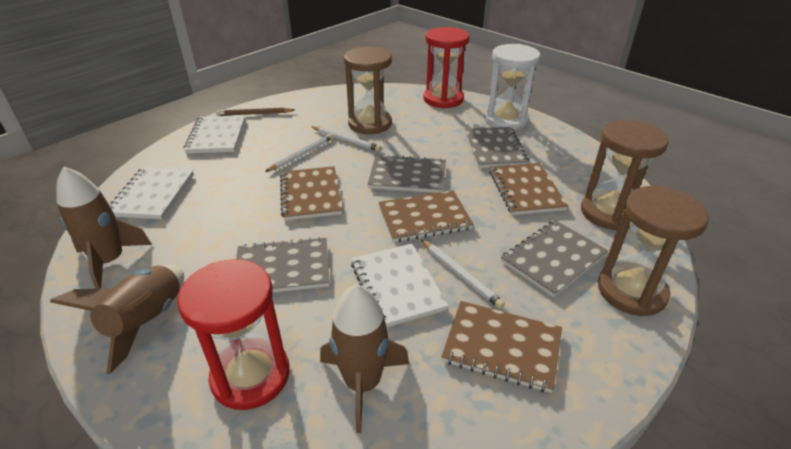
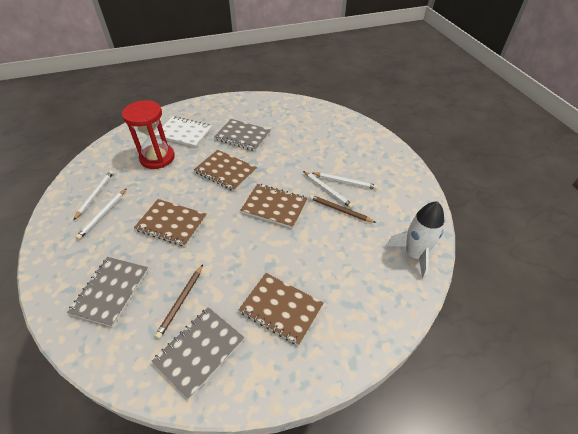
brown hourglass: 3 -> 0
brown pencil: 1 -> 2
brown rocket: 3 -> 0
grey notebook: 4 -> 3
red hourglass: 2 -> 1
white hourglass: 1 -> 0
white notebook: 3 -> 1
white pencil: 3 -> 4
white rocket: 0 -> 1

